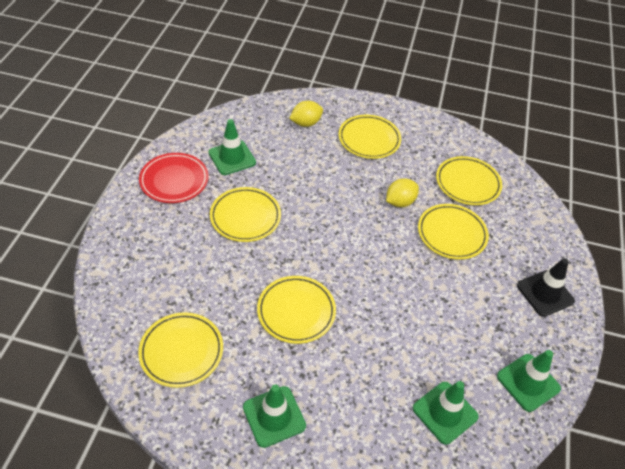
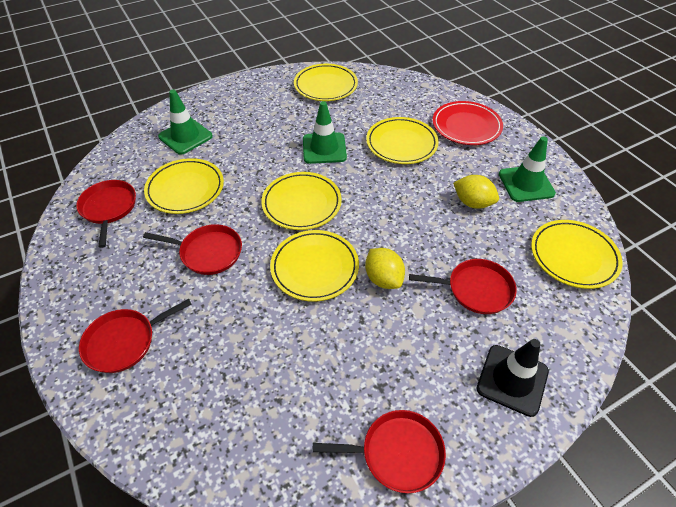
green traffic cone: 4 -> 3
red pan: 0 -> 5

